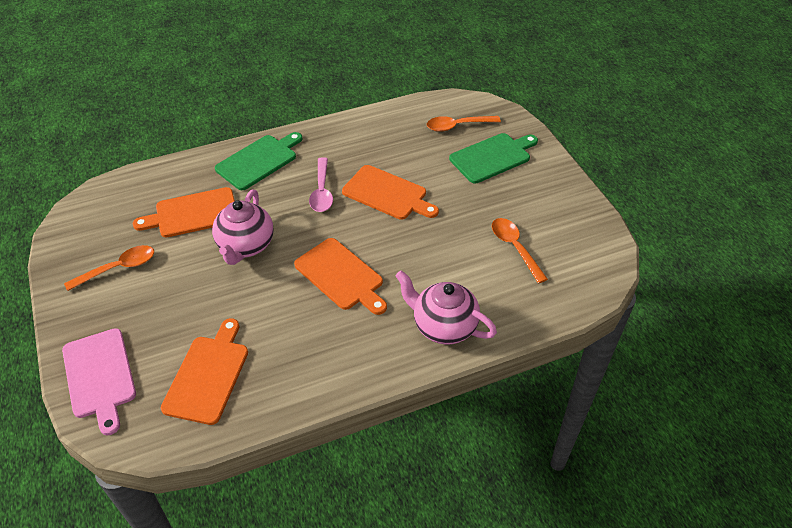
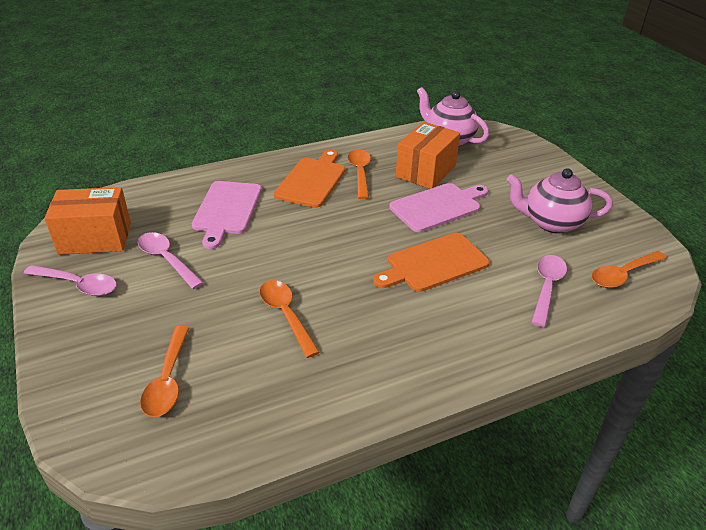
green cutting board: 2 -> 0
orange box: 0 -> 2
orange cutting board: 4 -> 2
orange spoon: 3 -> 4
pink cutting board: 1 -> 2
pink spoon: 1 -> 3

